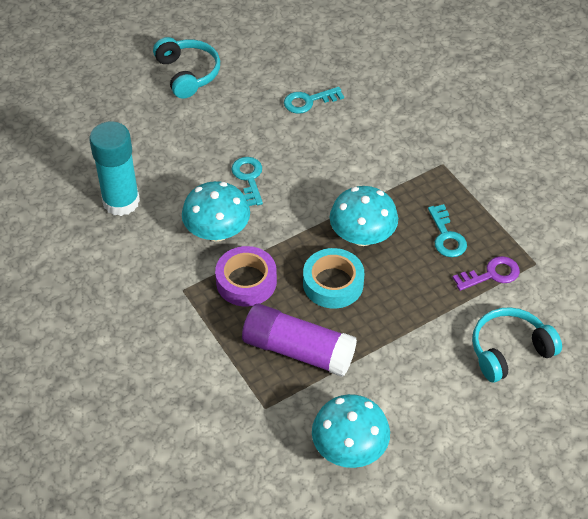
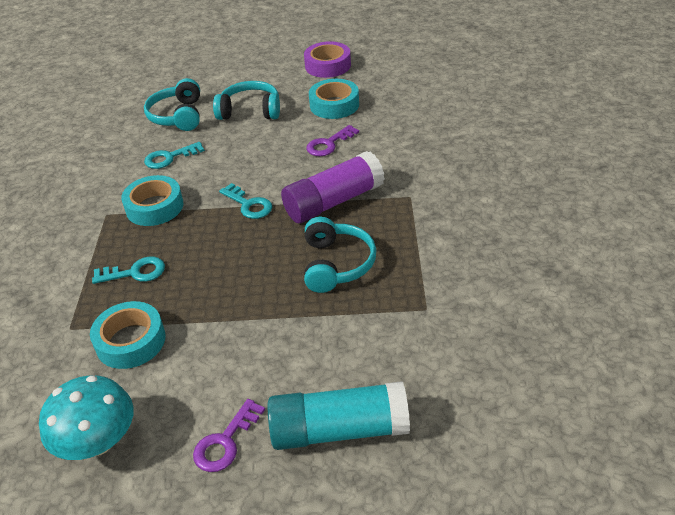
purple key: 1 -> 2
turquoise headphones: 2 -> 3
turquoise mushroom: 3 -> 1
turquoise tape: 1 -> 3

